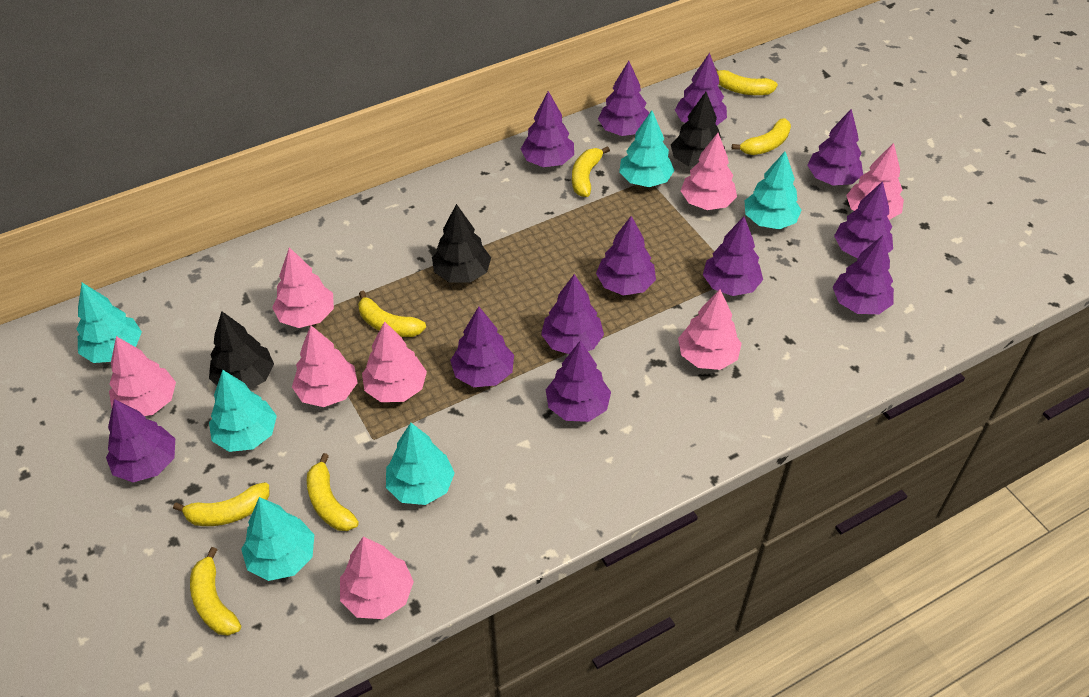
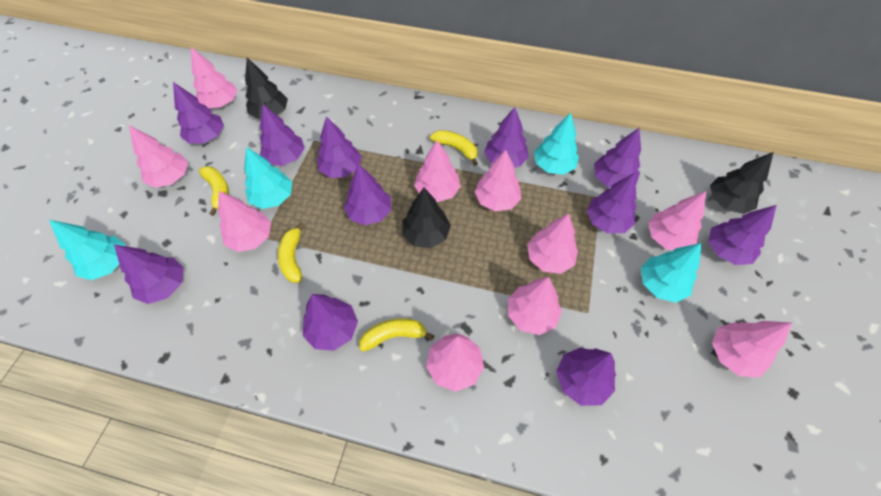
pink tree: 8 -> 10
purple tree: 12 -> 11
turquoise tree: 6 -> 4
yellow banana: 7 -> 4

